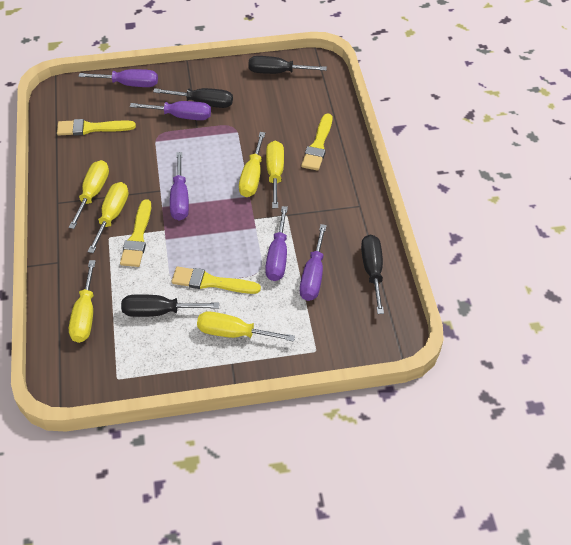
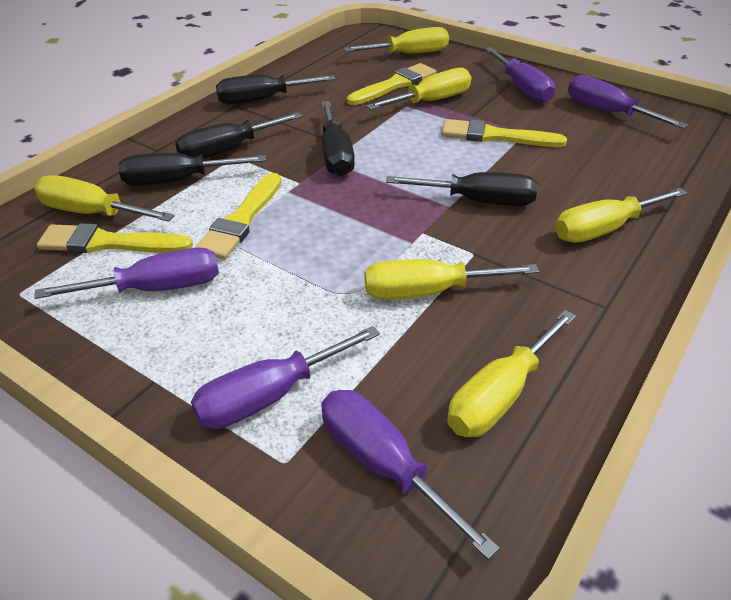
black screwdriver: 4 -> 5

